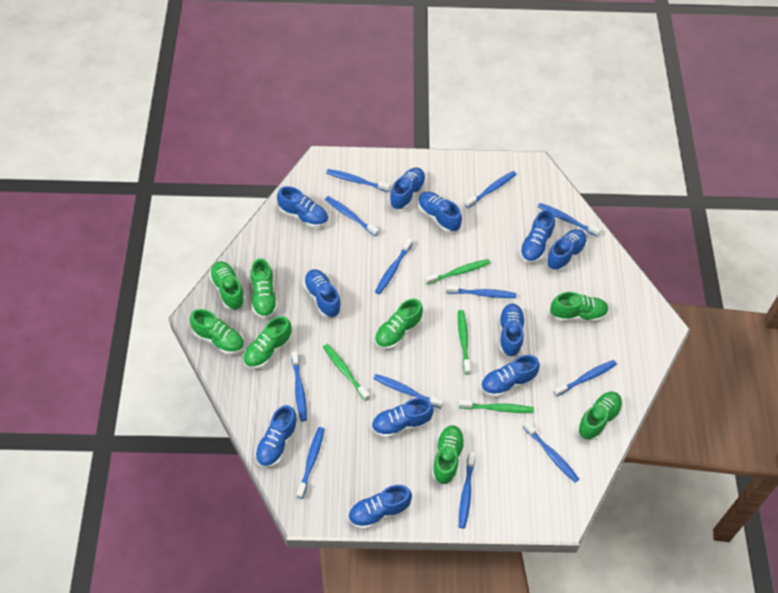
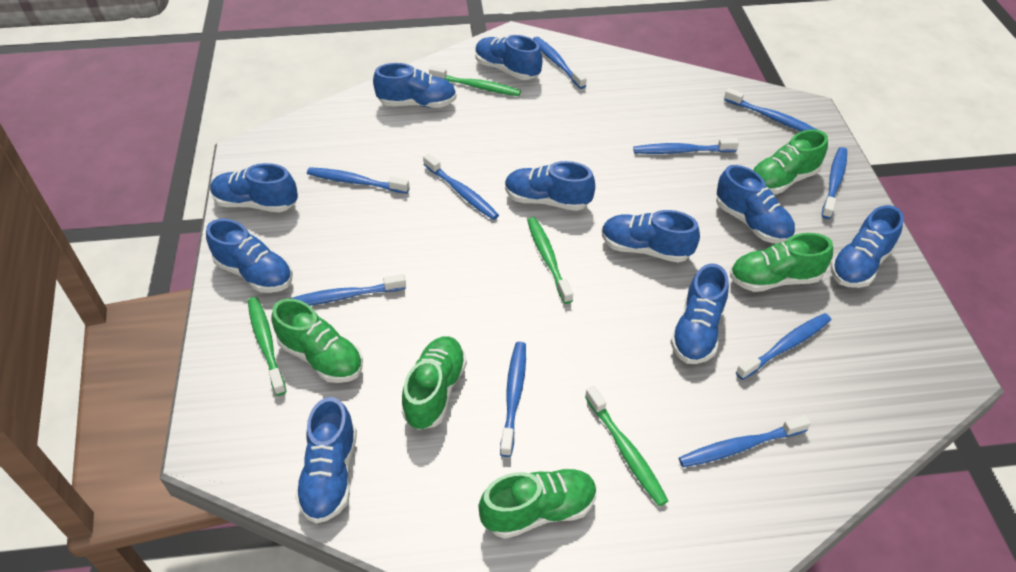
blue shoe: 11 -> 10
blue toothbrush: 12 -> 10
green shoe: 8 -> 5

